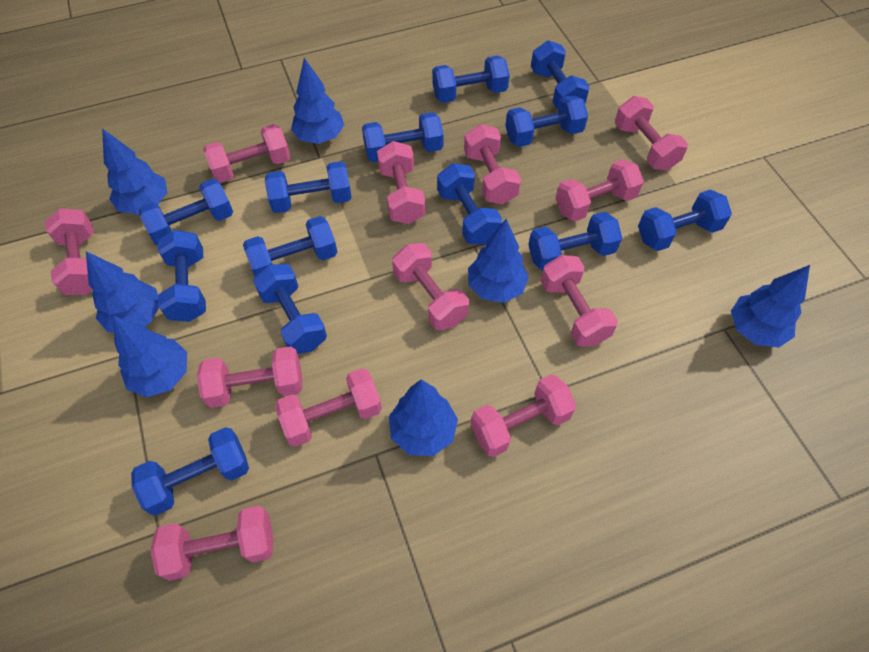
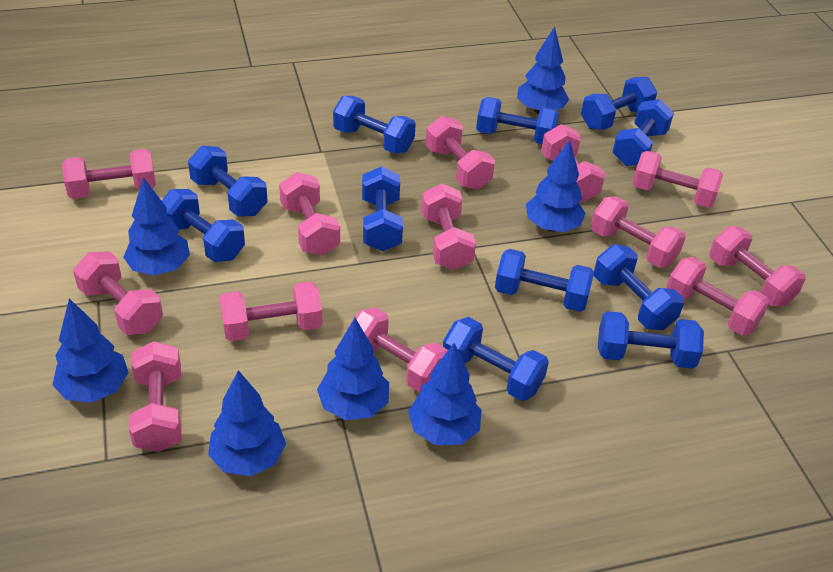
blue dumbbell: 13 -> 11
pink dumbbell: 12 -> 13

